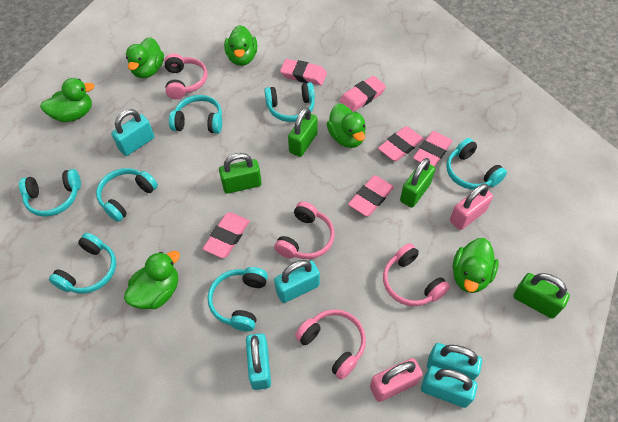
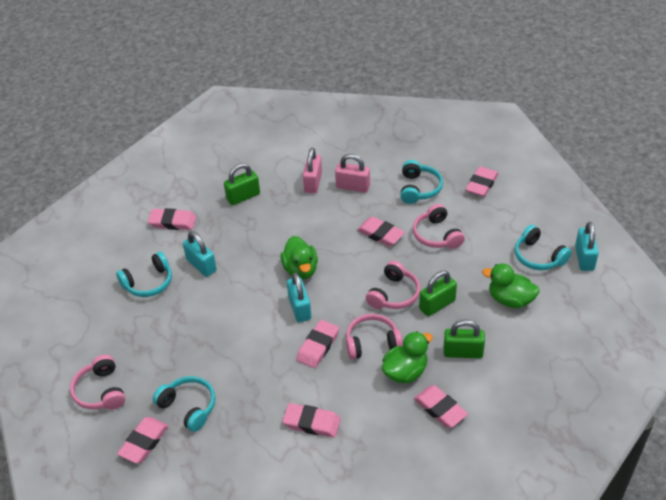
green duck: 6 -> 3
green padlock: 4 -> 3
pink eraser: 6 -> 7
turquoise headphones: 7 -> 4
turquoise padlock: 5 -> 3

